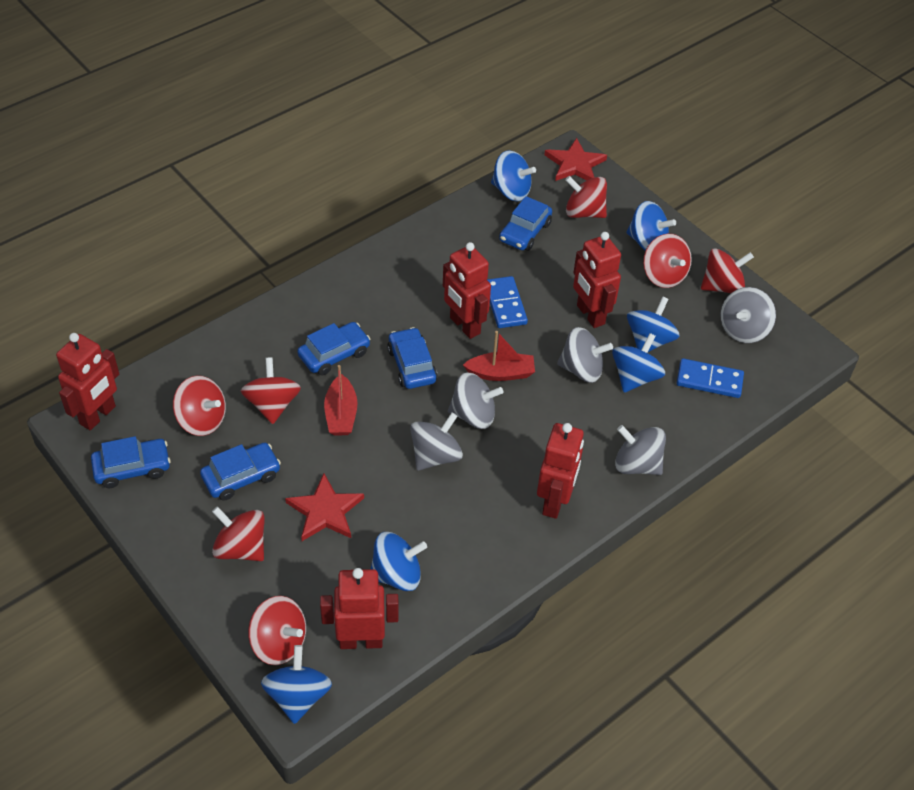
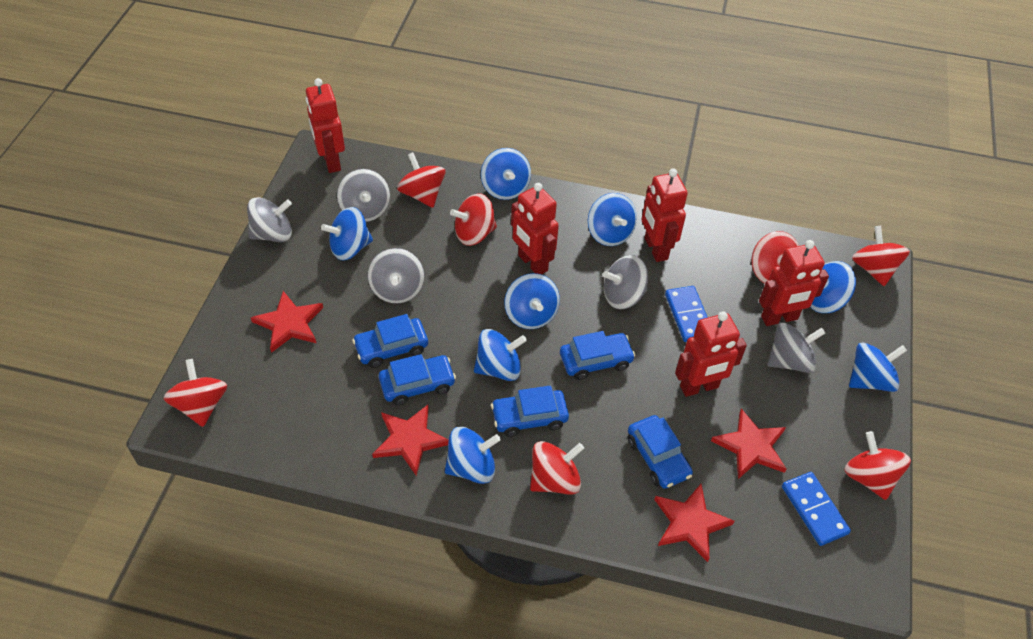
blue spinning top: 6 -> 8
red boat: 2 -> 0
red star: 2 -> 4

